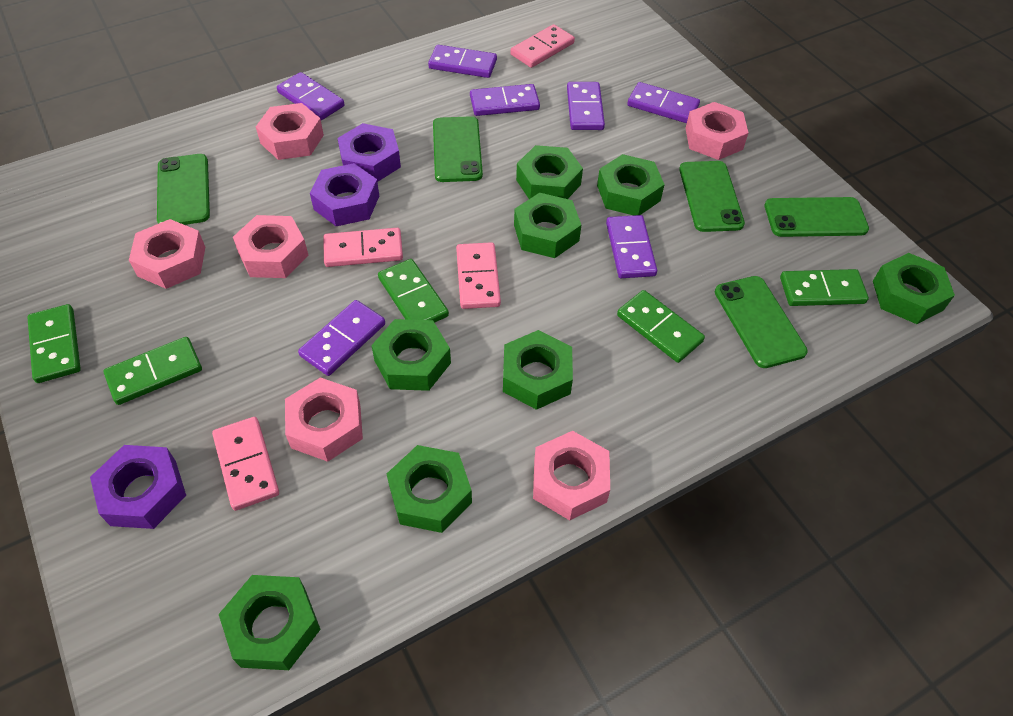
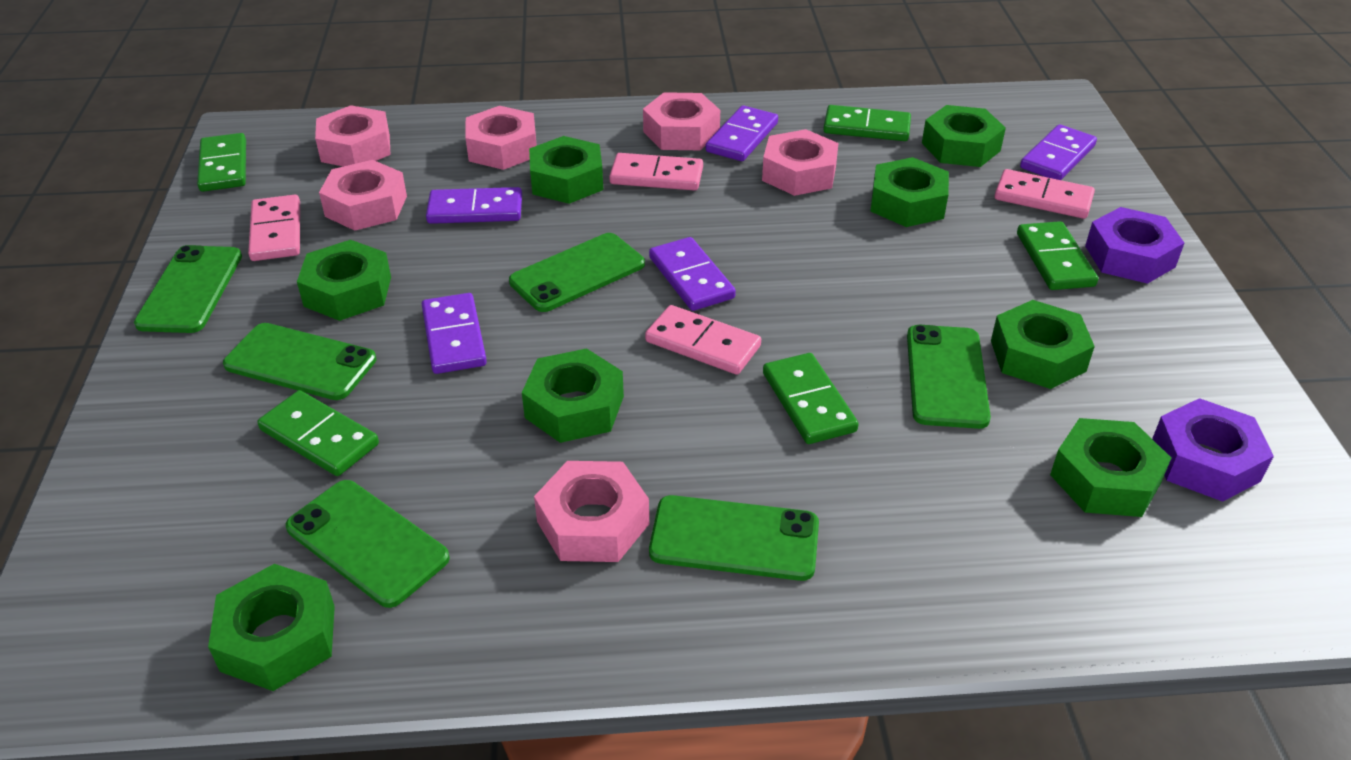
green phone: 5 -> 6
purple domino: 7 -> 5
purple nut: 3 -> 2

